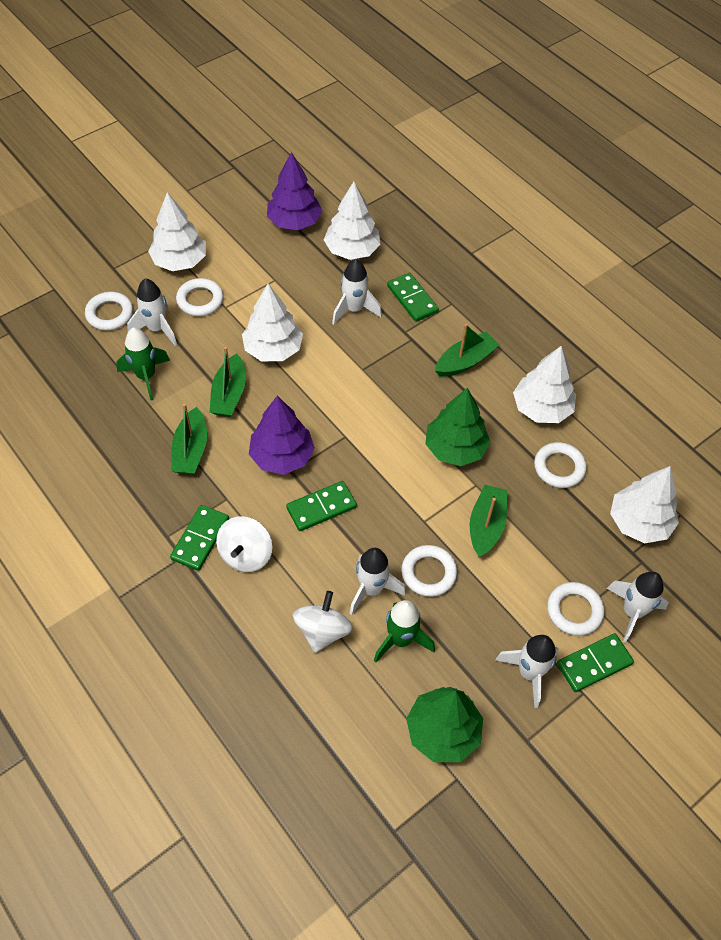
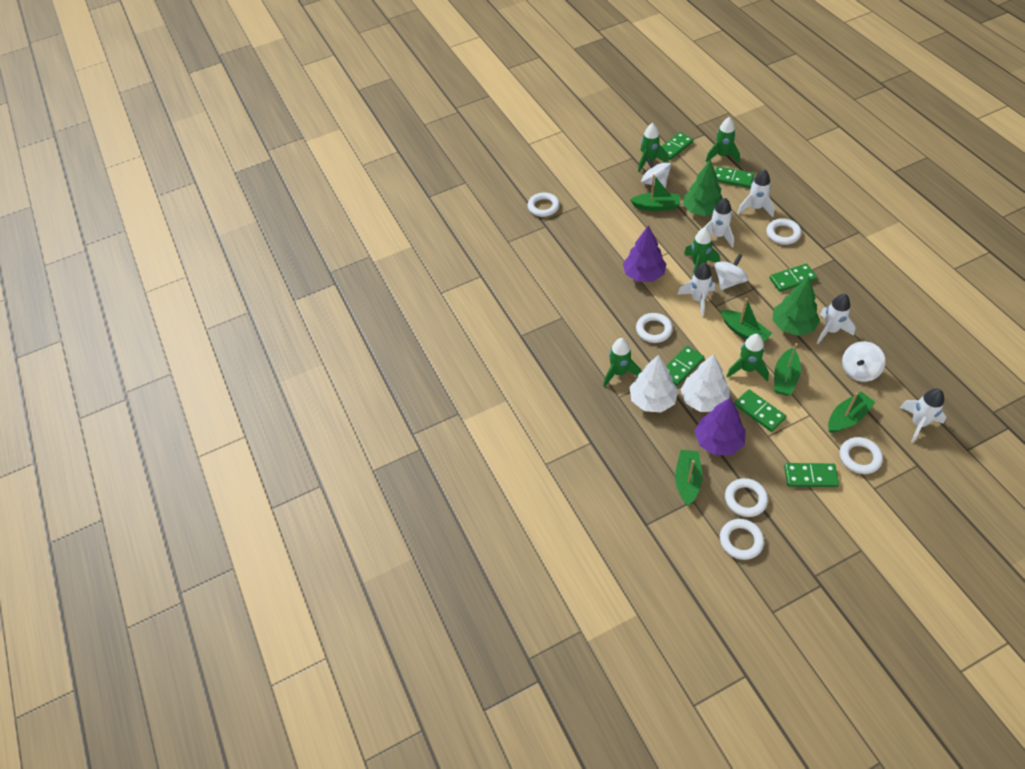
green boat: 4 -> 5
green domino: 4 -> 6
green rocket: 2 -> 5
white ring: 5 -> 6
white spinning top: 2 -> 3
white tree: 5 -> 2

